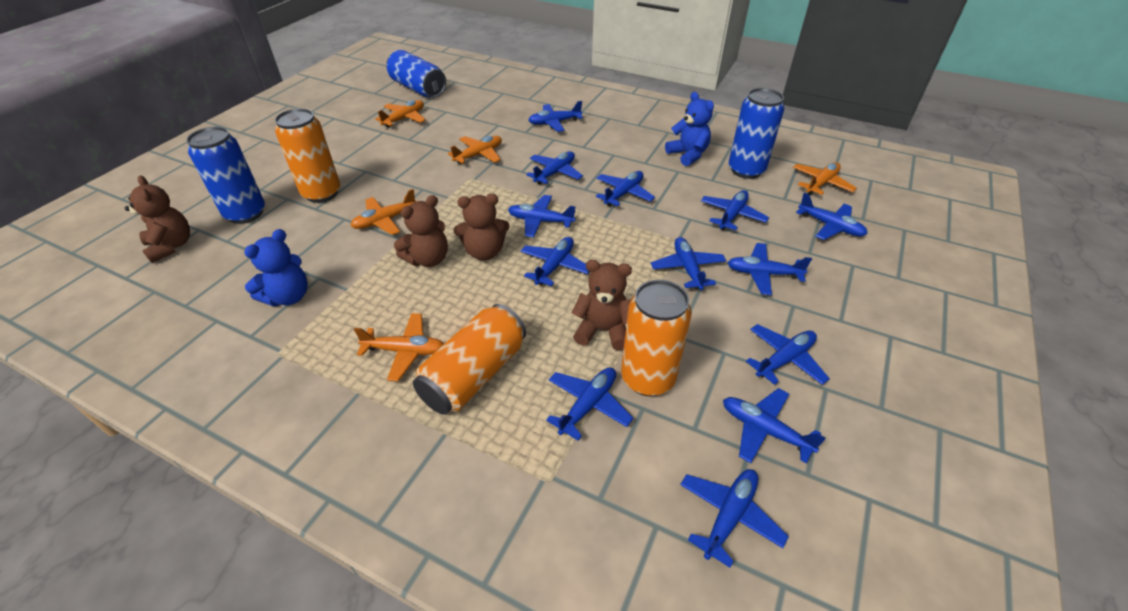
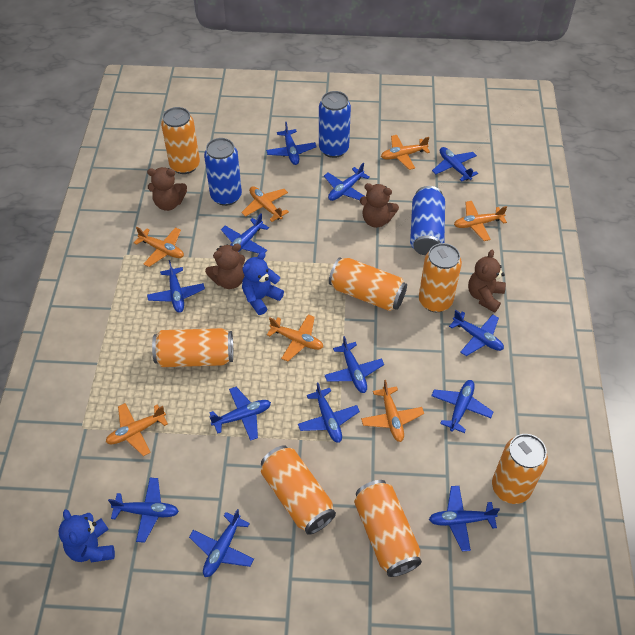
orange can: 3 -> 7
orange plane: 5 -> 7

